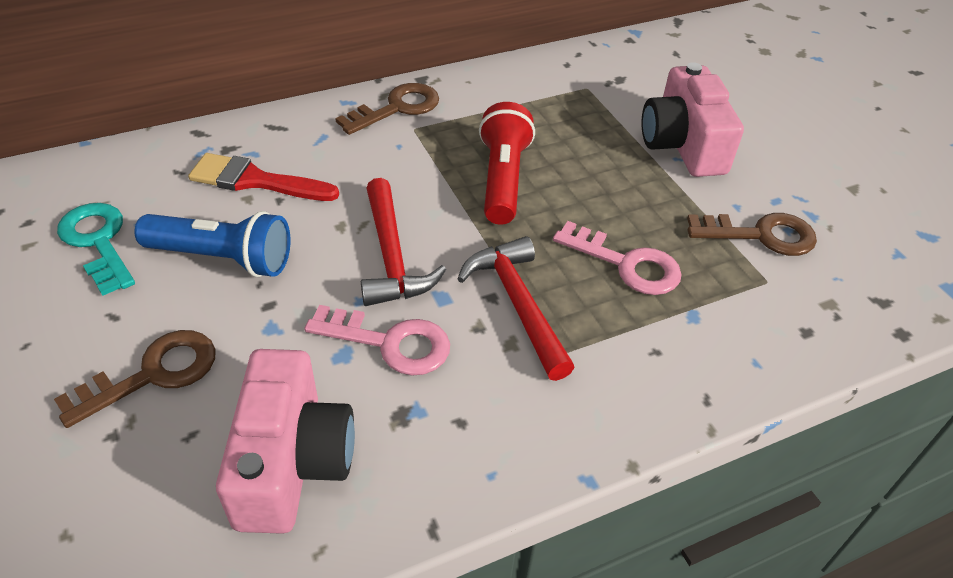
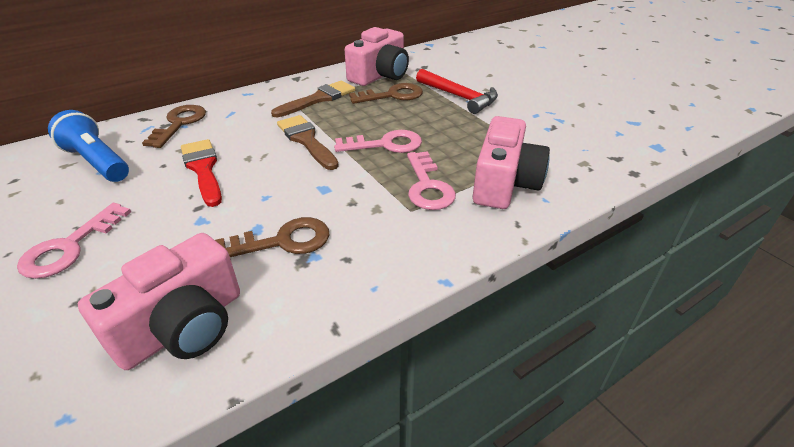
brown brush: 0 -> 2
pink camera: 2 -> 3
pink key: 2 -> 3
red flashlight: 1 -> 0
red hammer: 2 -> 1
turquoise key: 1 -> 0

